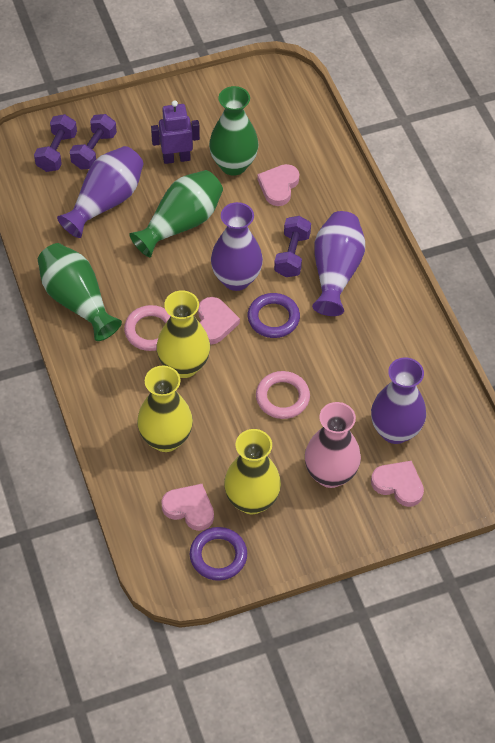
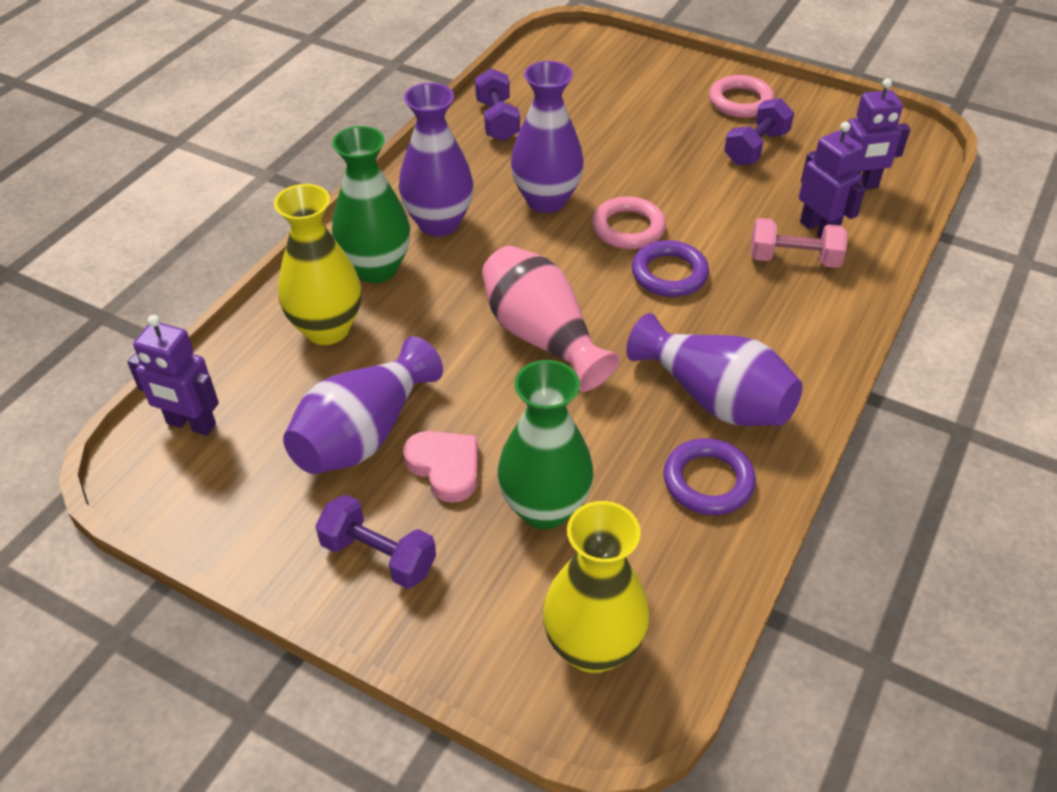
green vase: 3 -> 2
pink dumbbell: 0 -> 1
pink heart: 4 -> 1
purple robot: 1 -> 3
yellow vase: 3 -> 2

